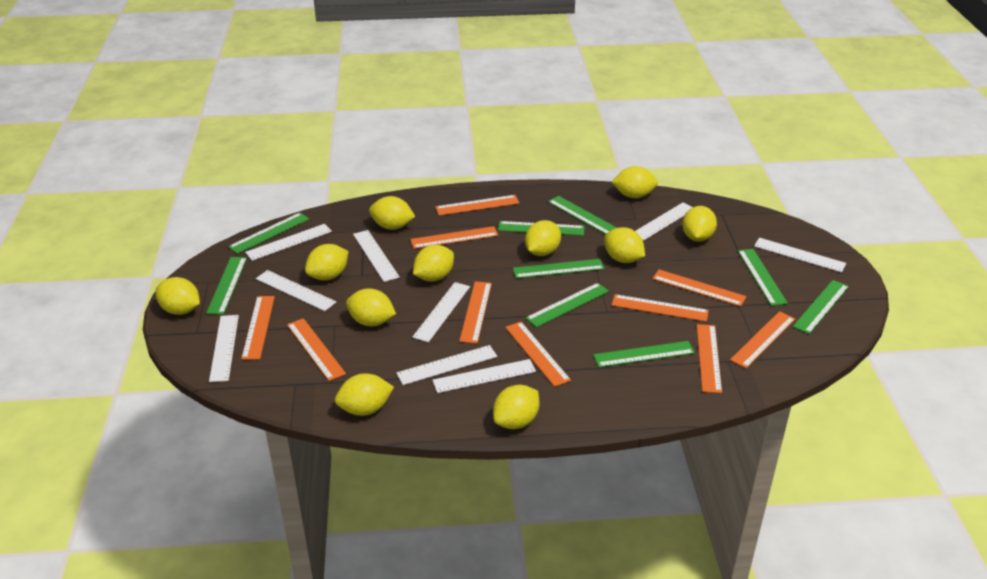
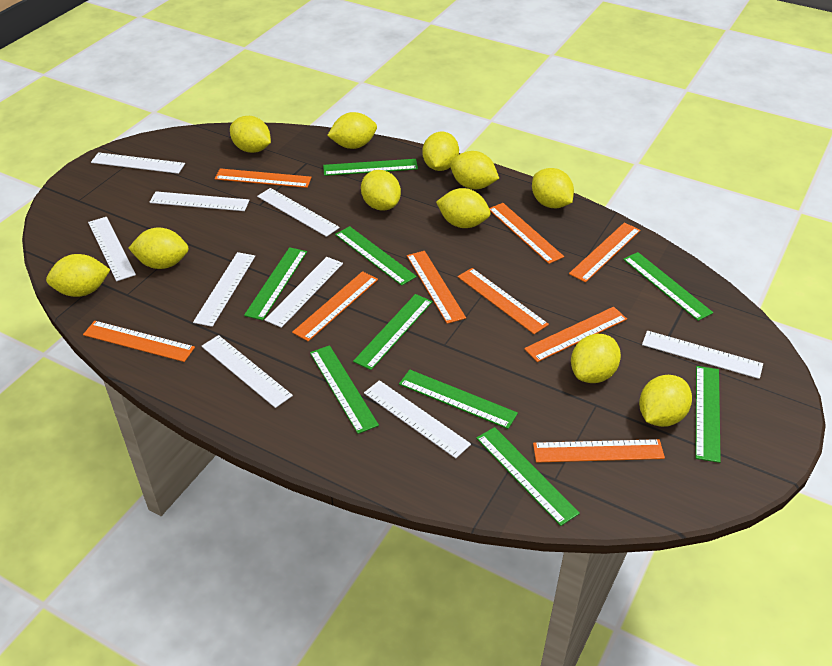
orange ruler: 10 -> 9

